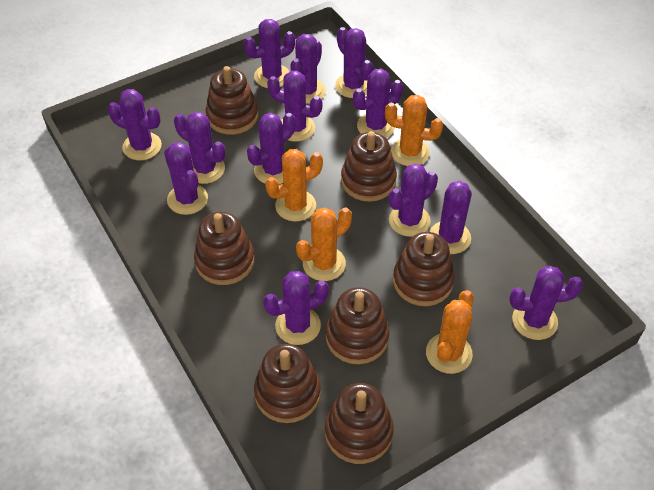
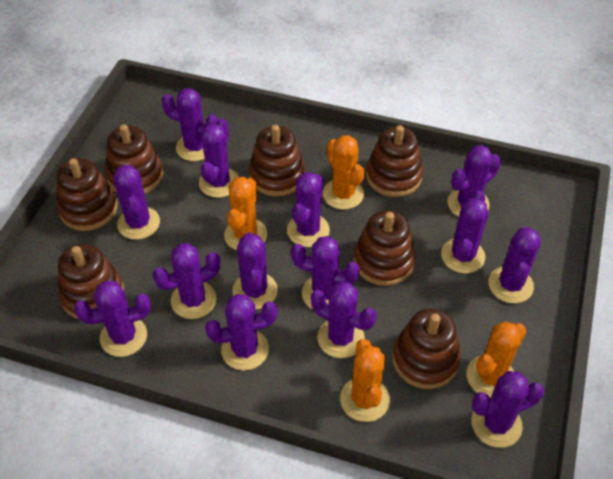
purple cactus: 13 -> 14

